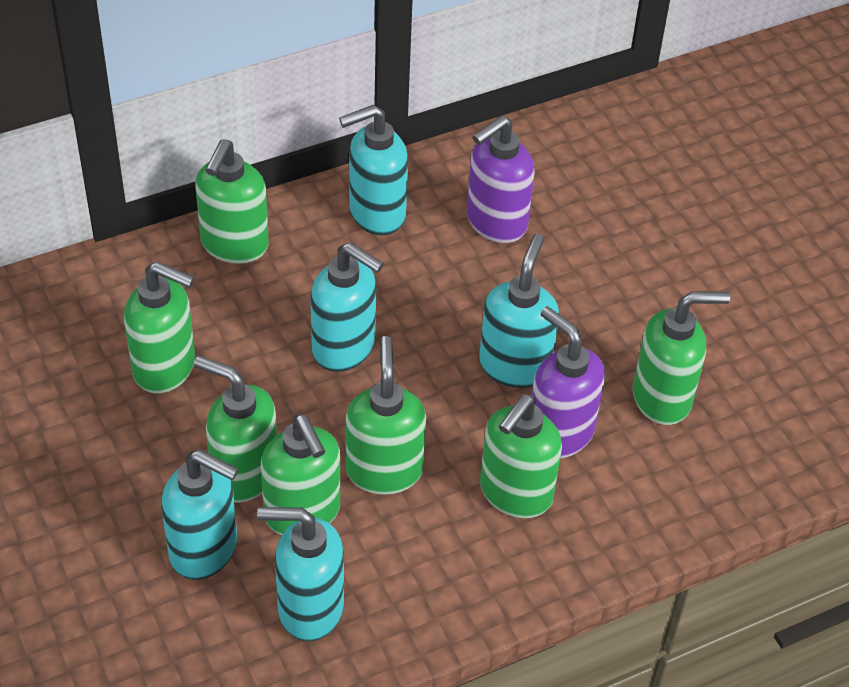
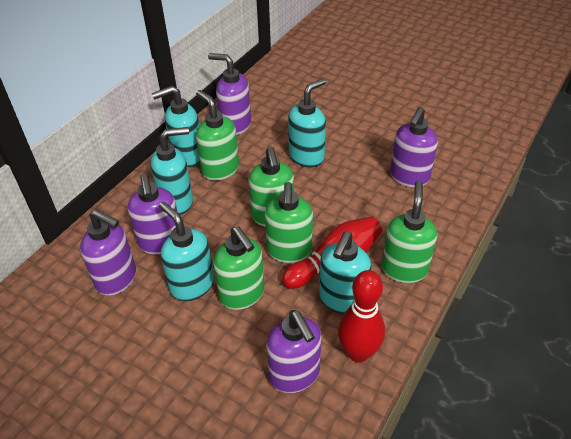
green soap dispenser: 7 -> 5
purple soap dispenser: 2 -> 5
red bowling pin: 0 -> 2

